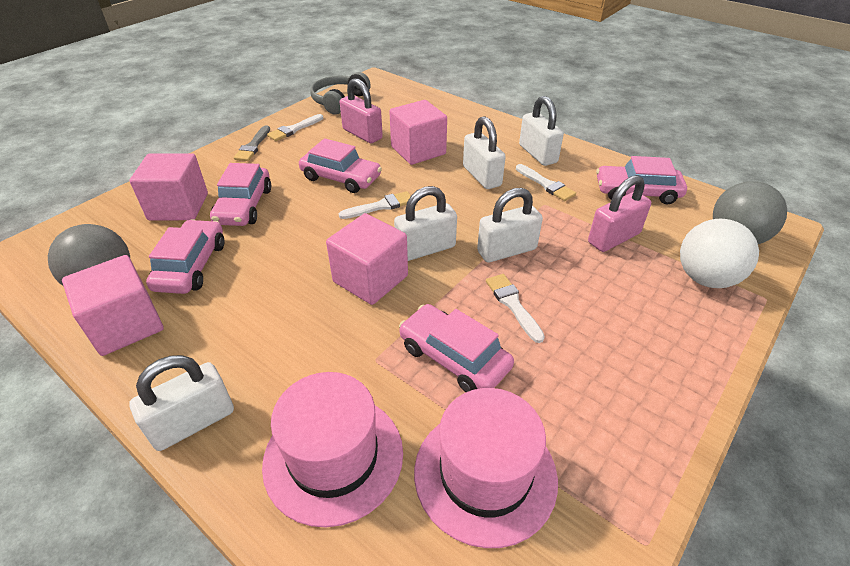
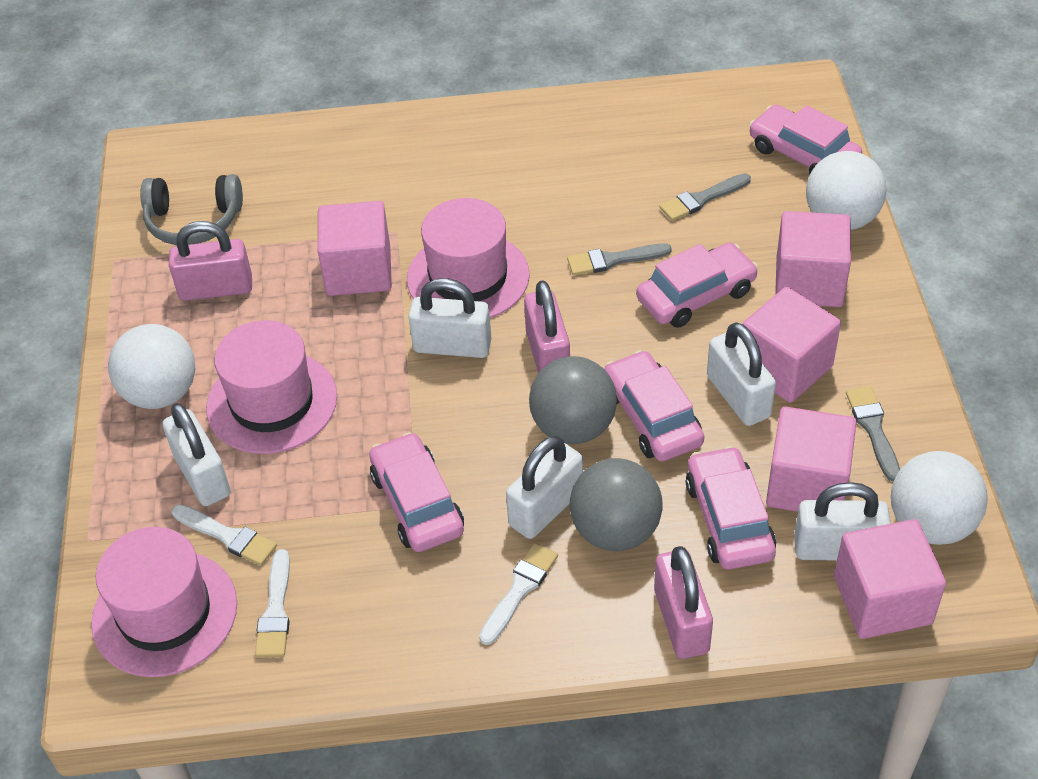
grey brush: 1 -> 3
pink cube: 4 -> 5
pink hat: 2 -> 3
pink padlock: 2 -> 3
white ball: 1 -> 3
white brush: 4 -> 3

